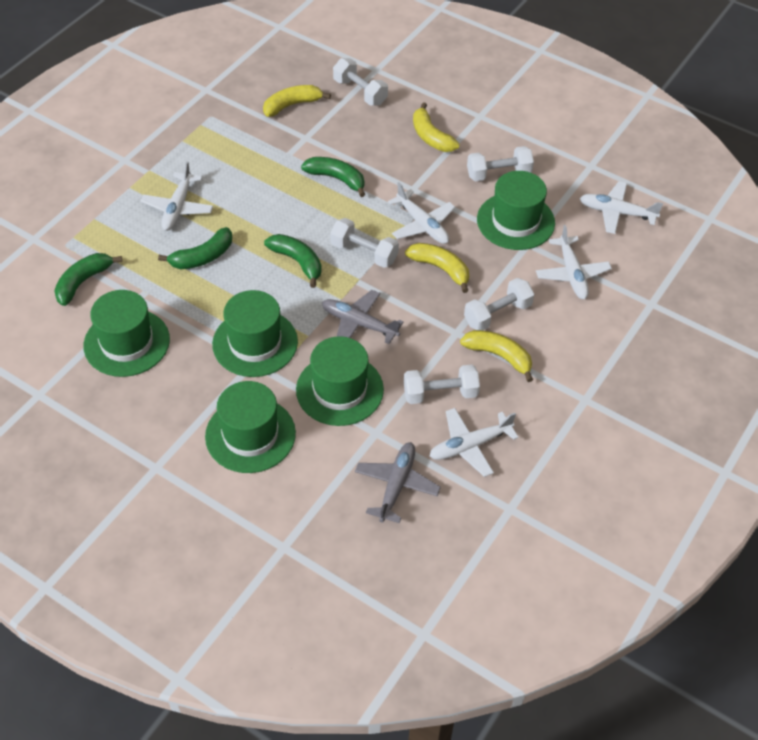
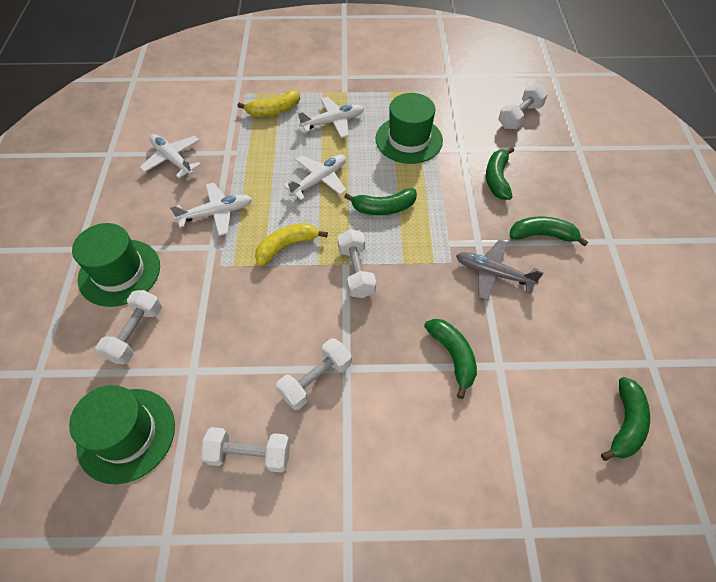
green banana: 4 -> 5
green hat: 5 -> 3
grey plane: 2 -> 1
white plane: 5 -> 4
yellow banana: 4 -> 2

